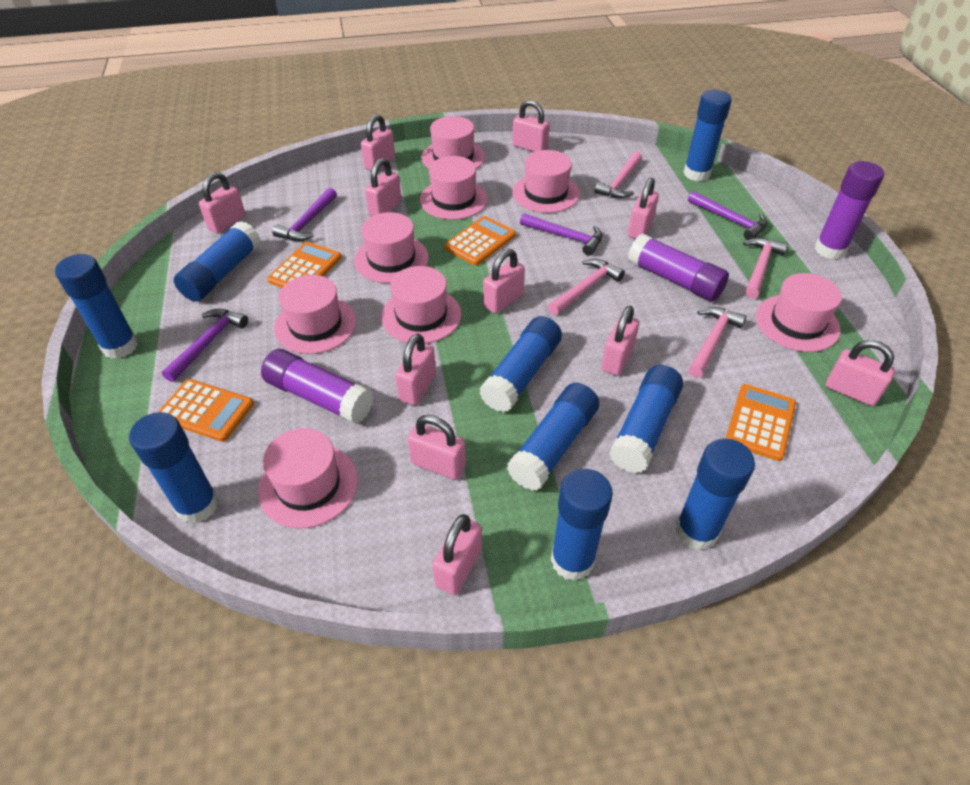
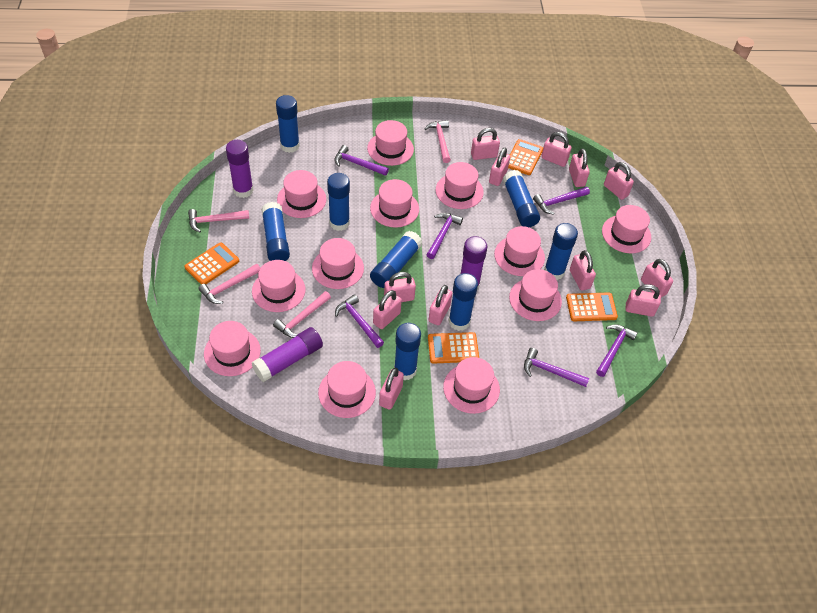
blue glue stick: 9 -> 8
pink hat: 8 -> 12
pink padlock: 11 -> 12
purple hammer: 4 -> 6

